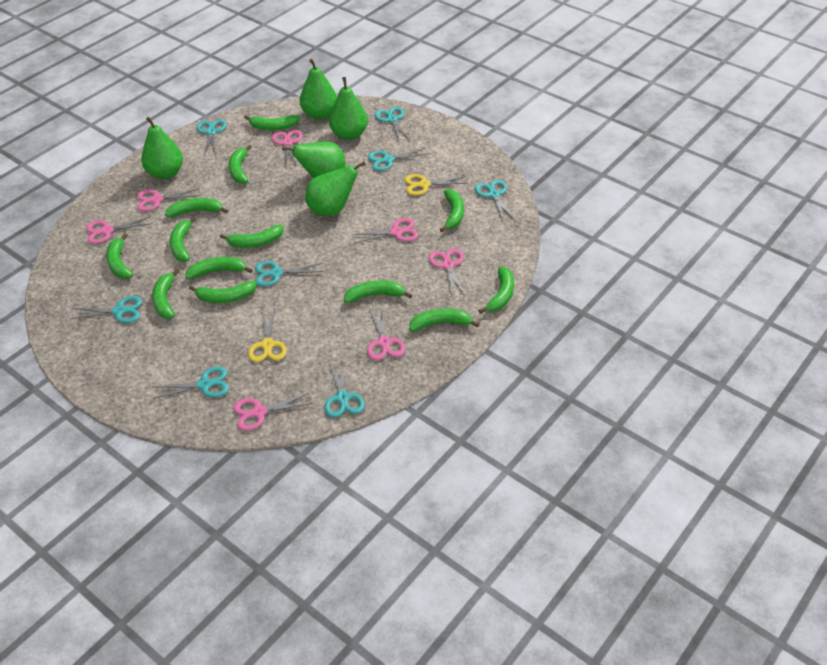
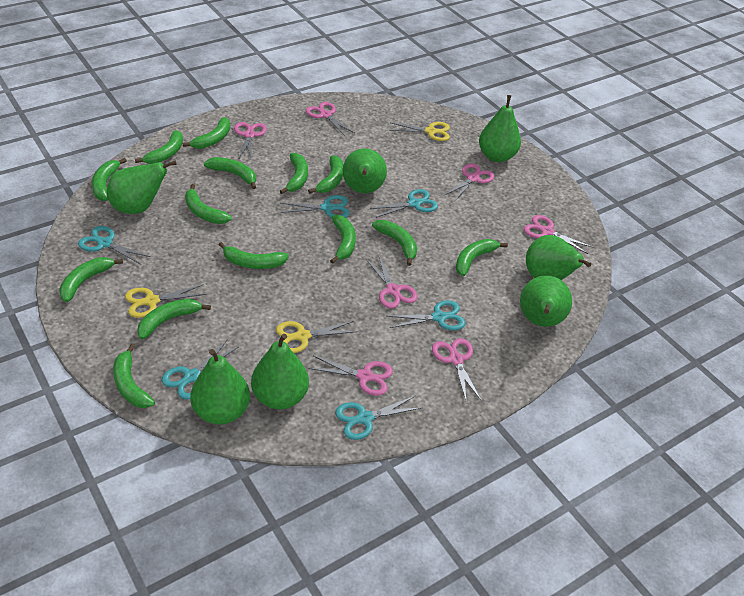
green banana: 13 -> 14
green pear: 5 -> 7
turquoise scissors: 8 -> 6
yellow scissors: 2 -> 3

